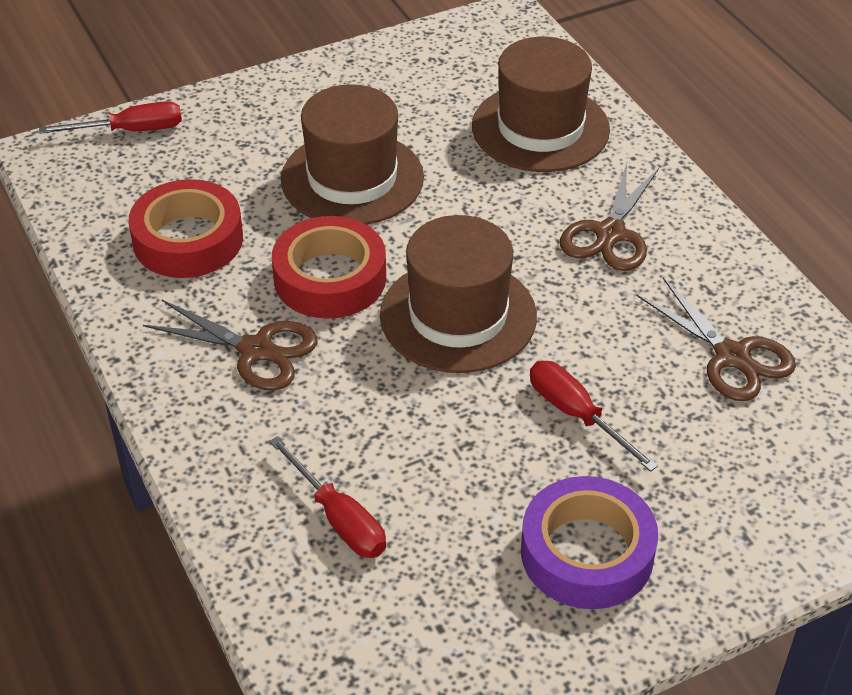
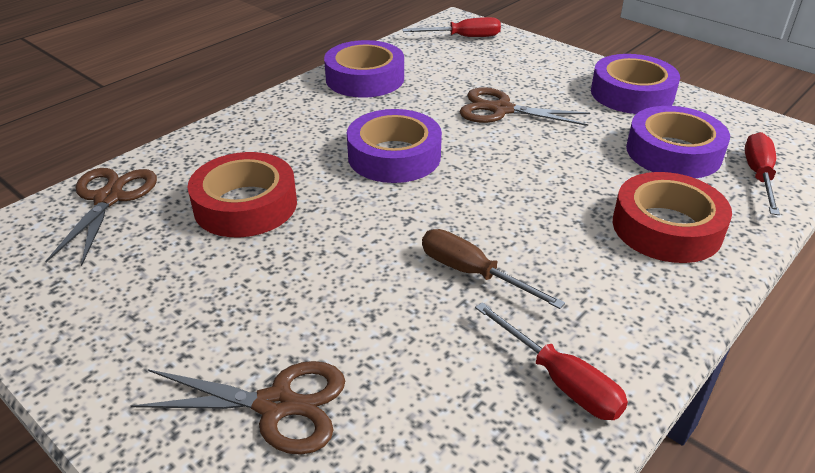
brown hat: 3 -> 0
brown screwdriver: 0 -> 1
purple tape: 1 -> 4

